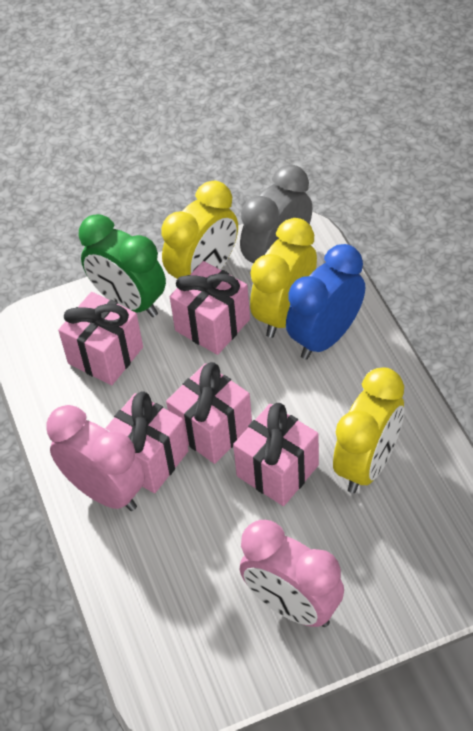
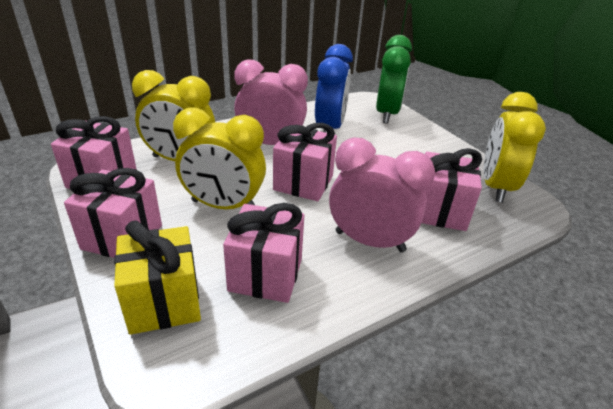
grey clock: 1 -> 0
yellow gift: 0 -> 1

